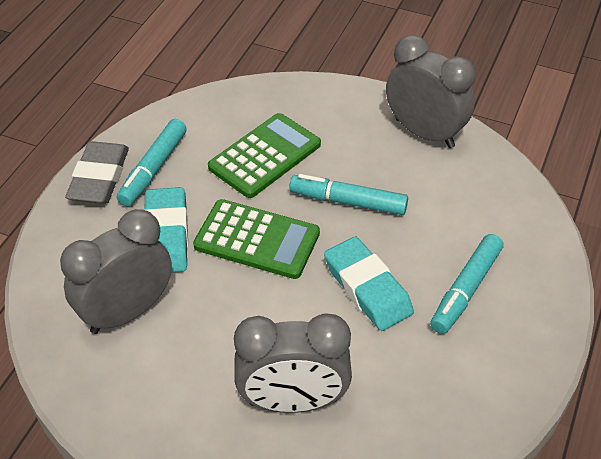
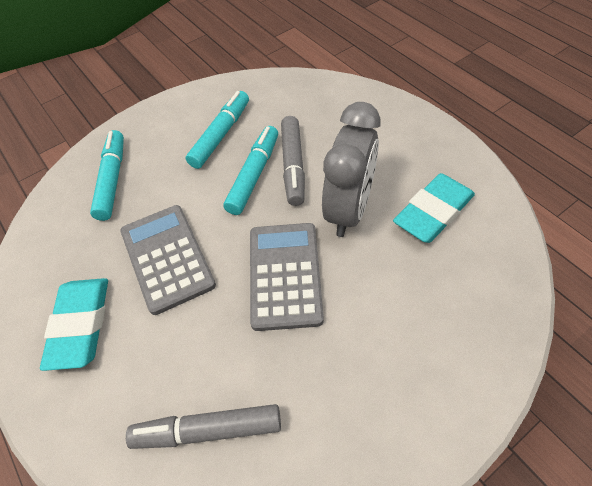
green calculator: 2 -> 0
grey calculator: 0 -> 2
grey clock: 3 -> 1
grey eraser: 1 -> 0
grey marker: 0 -> 2

